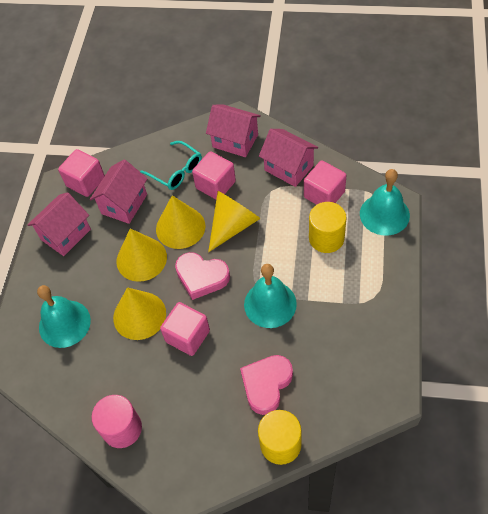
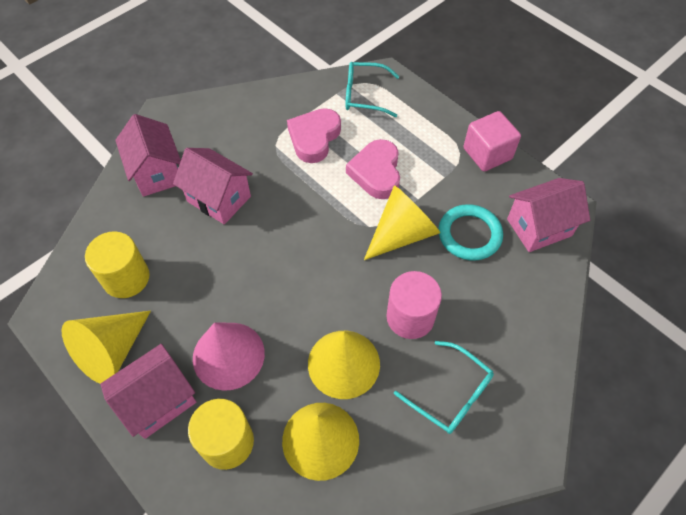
pink cone: 0 -> 1
pink cube: 4 -> 1
turquoise bell: 3 -> 0
turquoise glasses: 1 -> 2
turquoise ring: 0 -> 1

